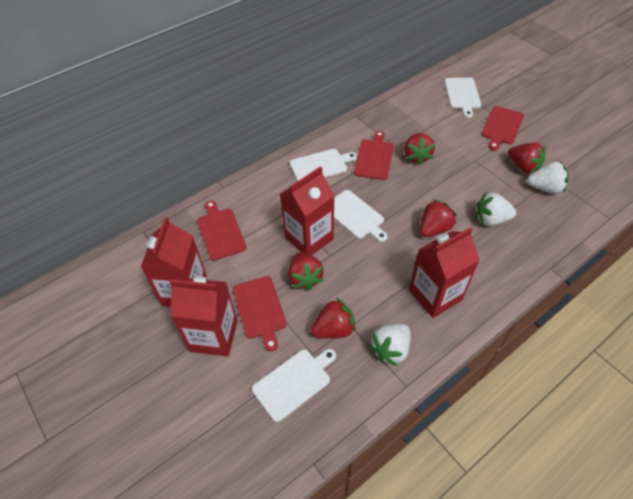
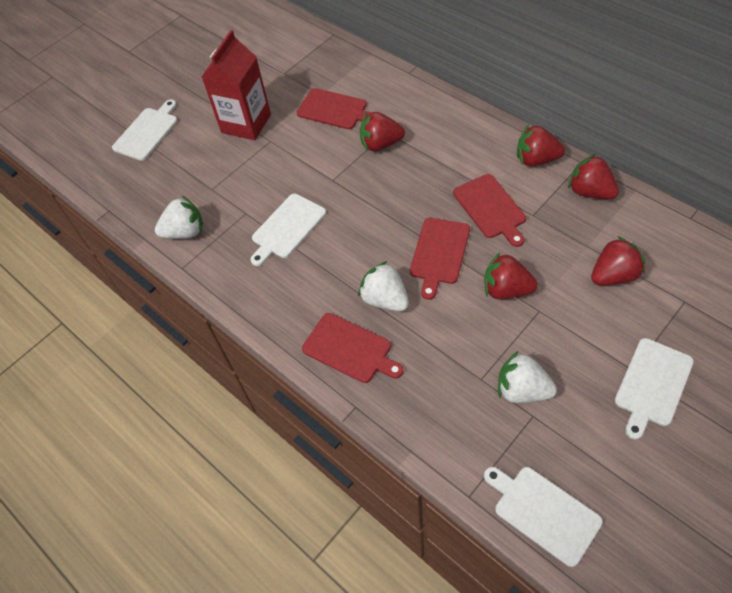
red carton: 4 -> 1

